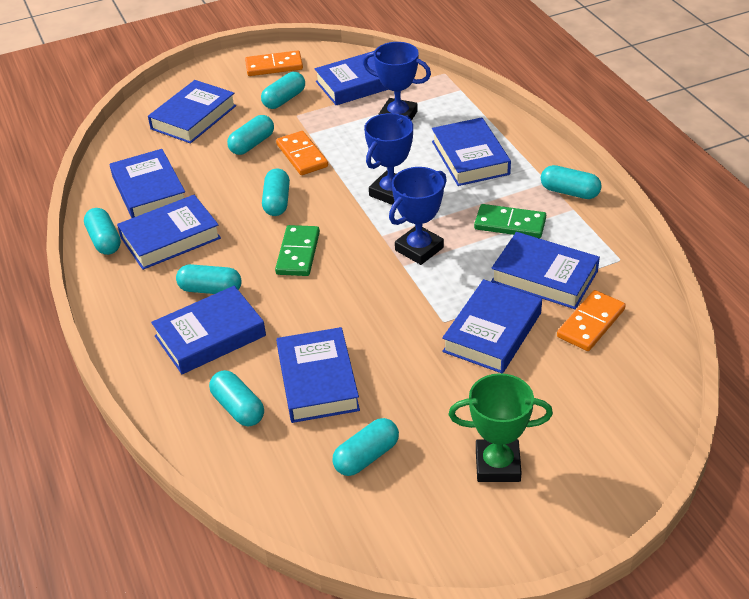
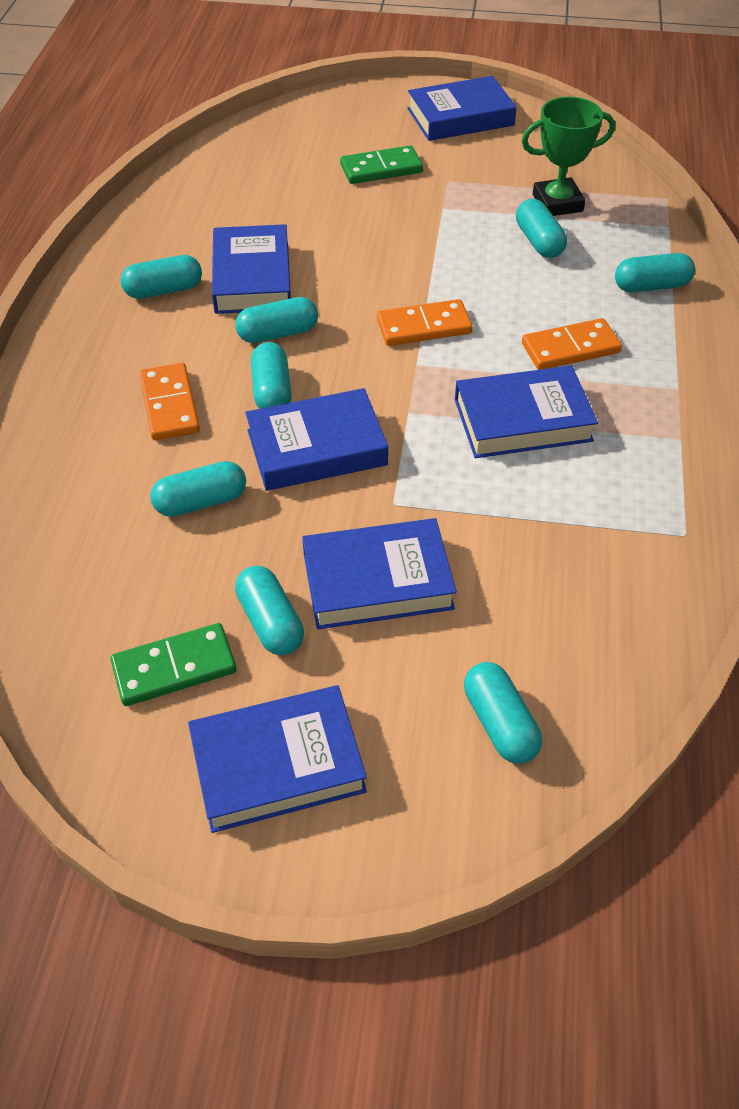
blue book: 9 -> 6
blue trophy: 3 -> 0

